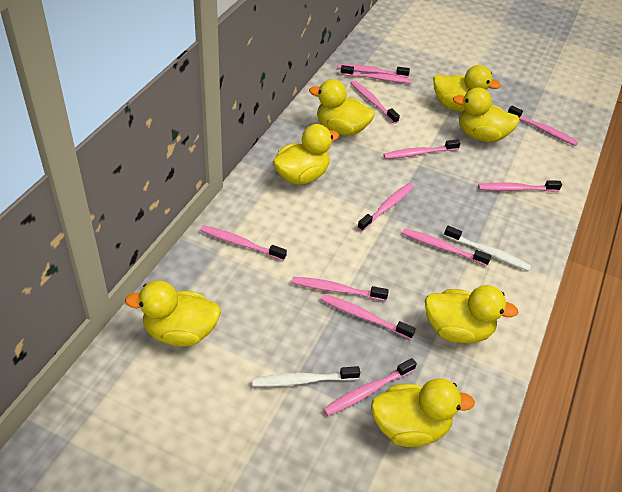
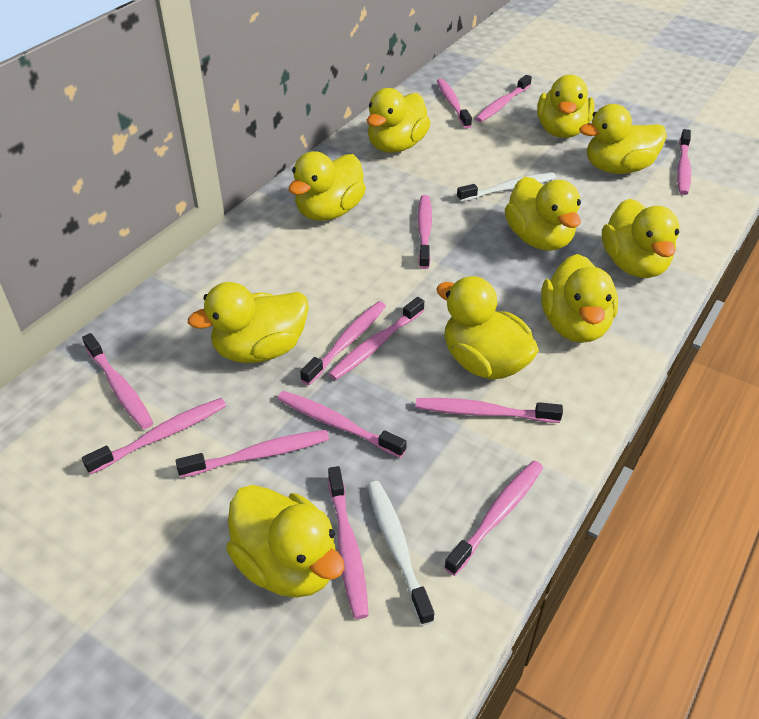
pink toothbrush: 12 -> 13
yellow duck: 7 -> 10

